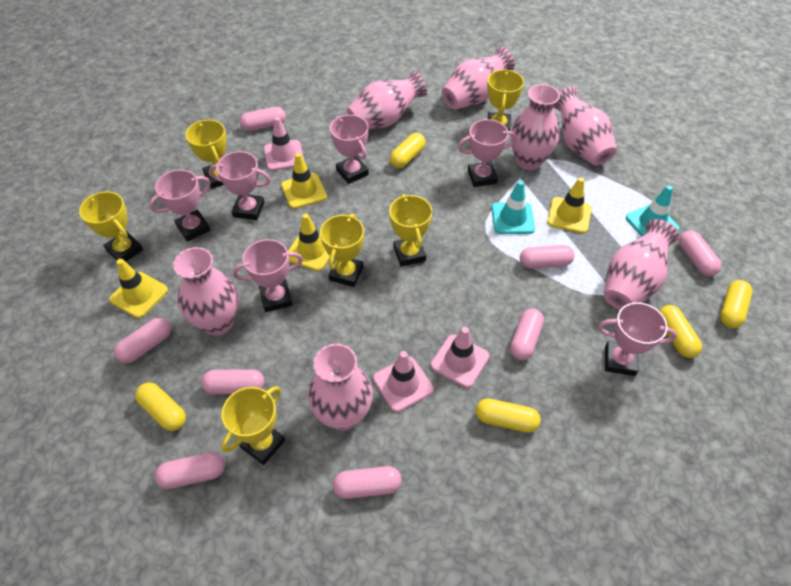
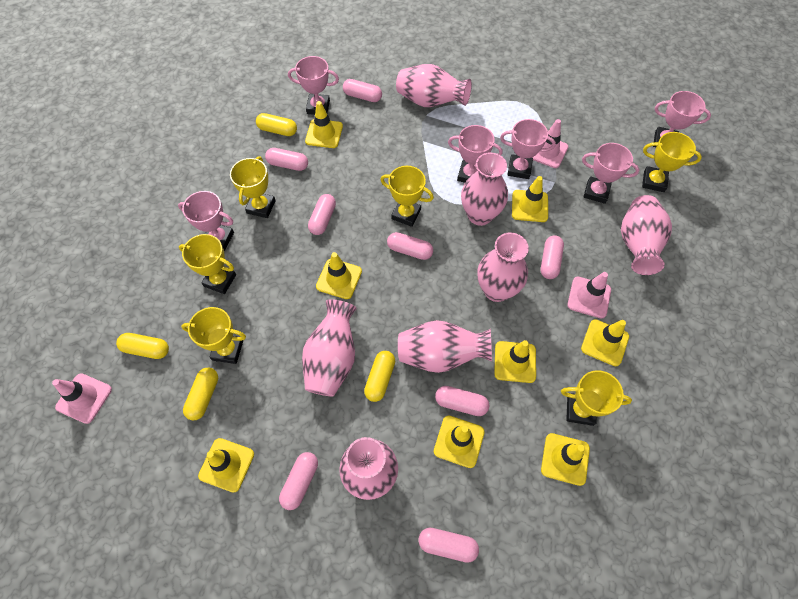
turquoise traffic cone: 2 -> 0
yellow capsule: 5 -> 4
yellow traffic cone: 4 -> 8

